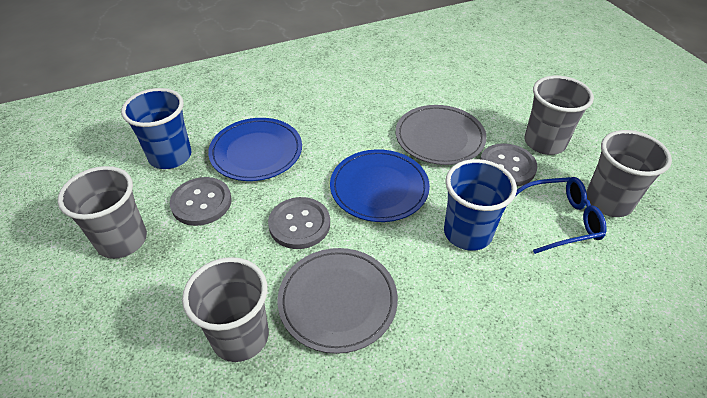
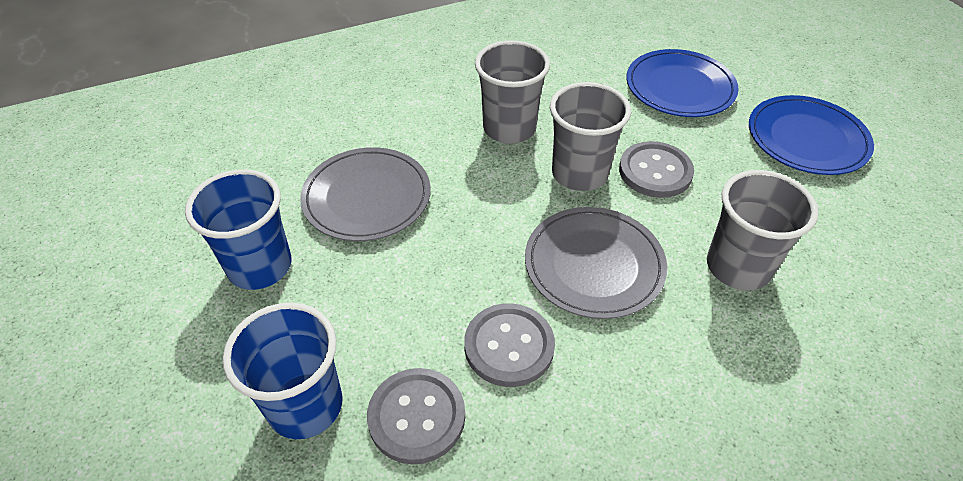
blue glasses: 1 -> 0
grey cup: 4 -> 3

